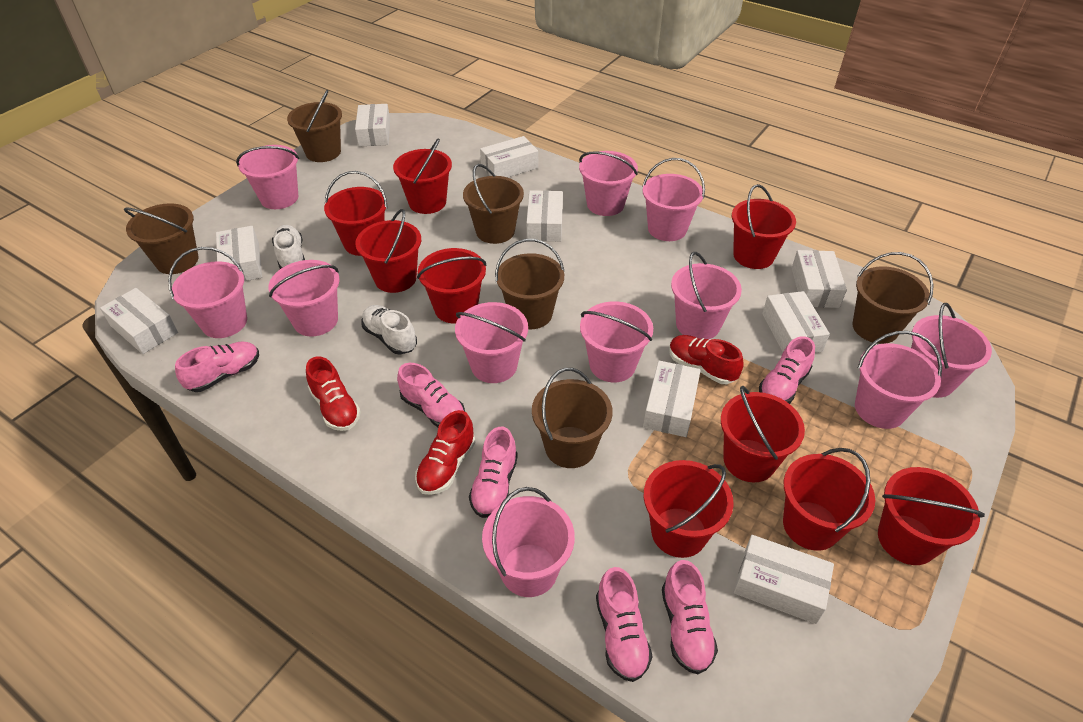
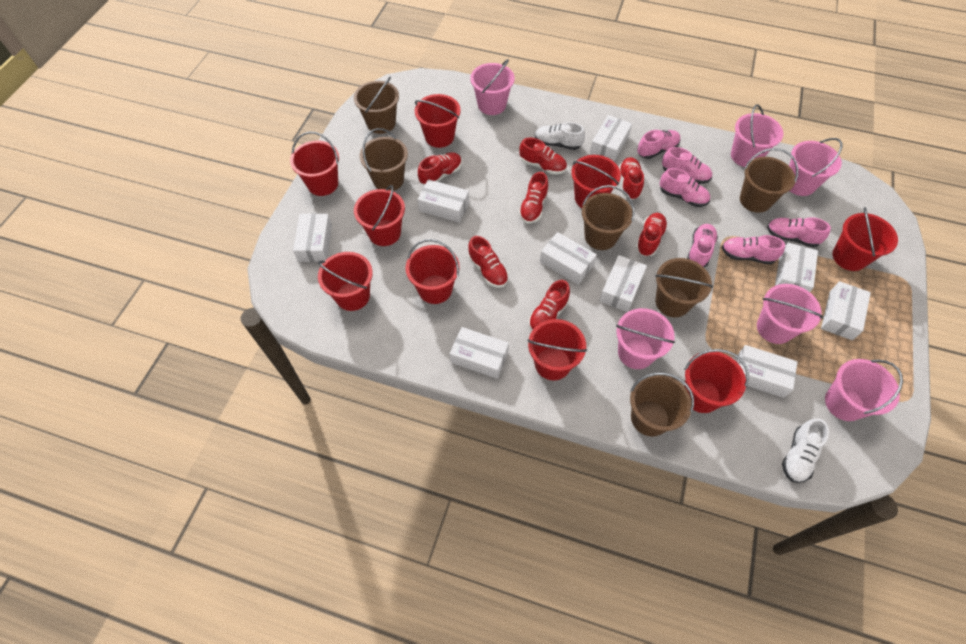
pink bucket: 11 -> 6
red shoe: 3 -> 7

